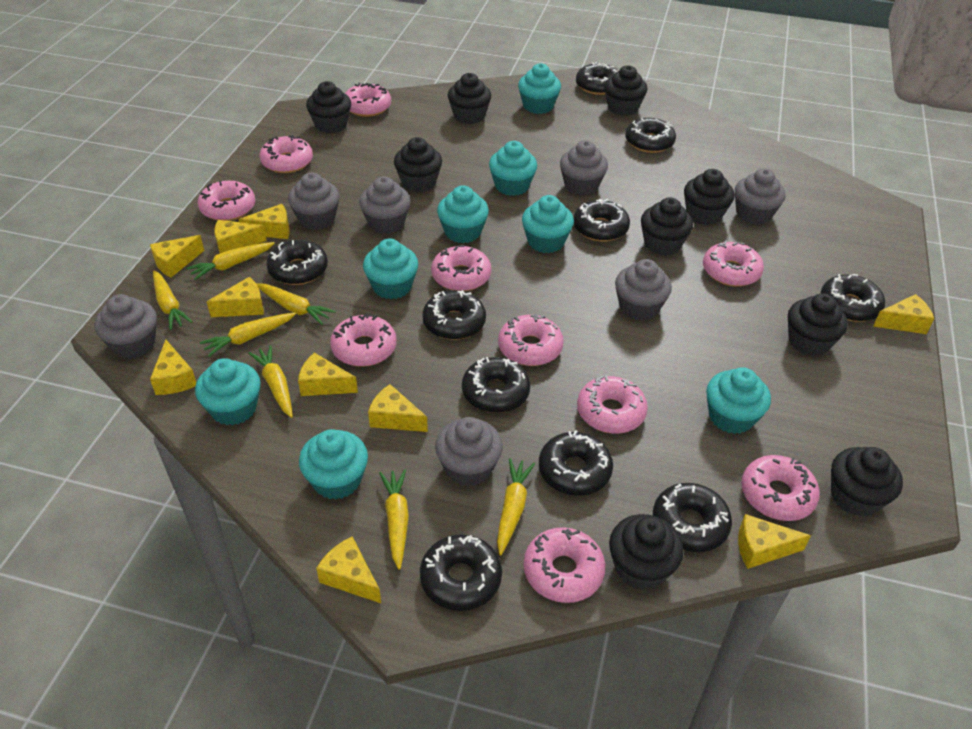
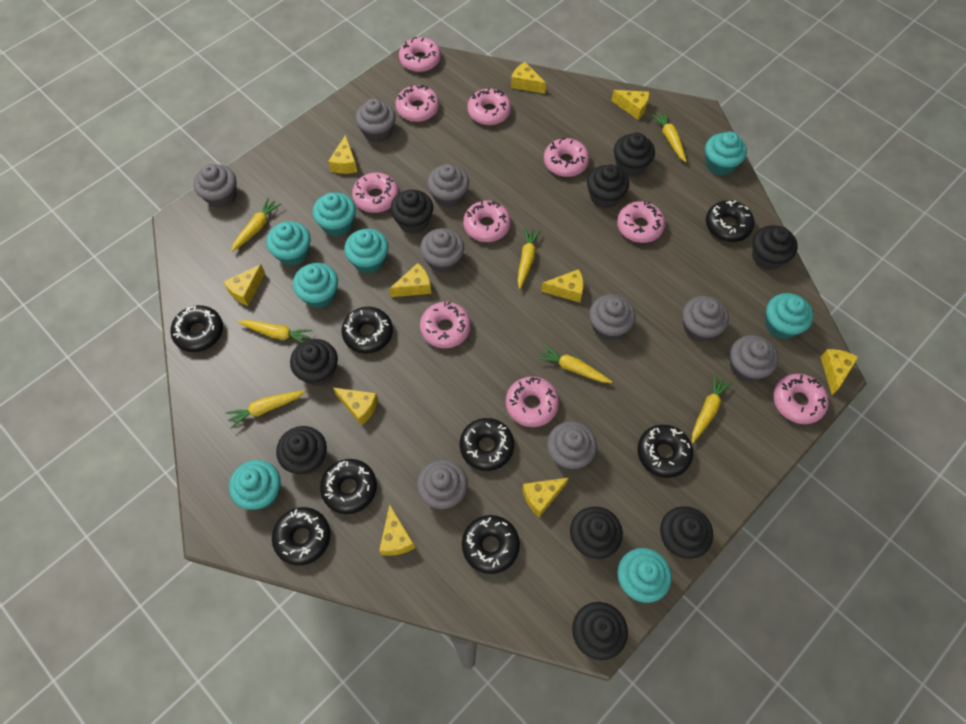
black donut: 10 -> 8
grey cupcake: 7 -> 9

